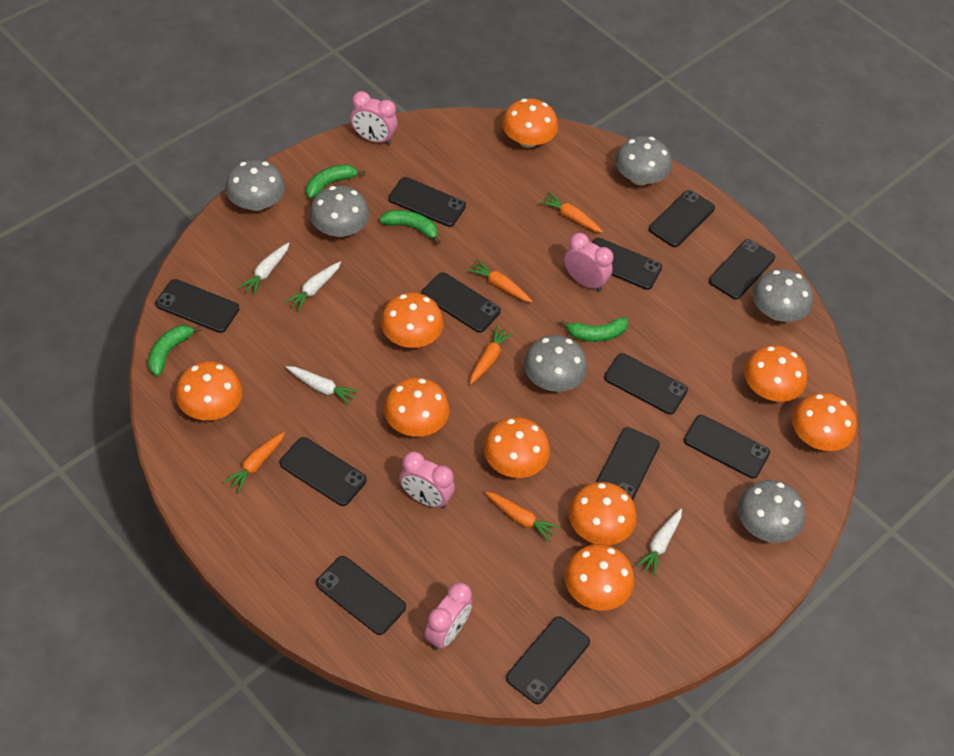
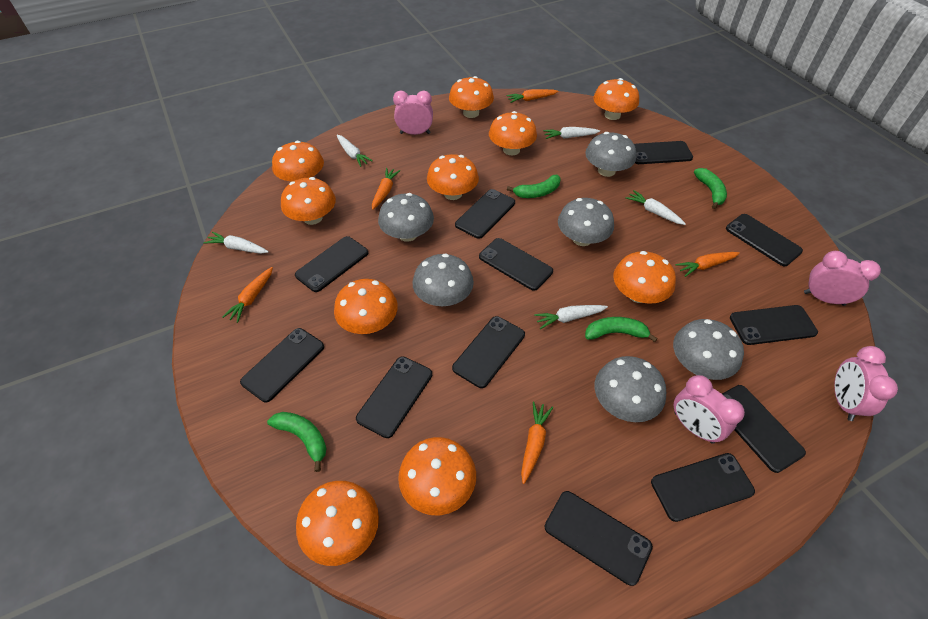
orange mushroom: 9 -> 10
white carrot: 4 -> 5

